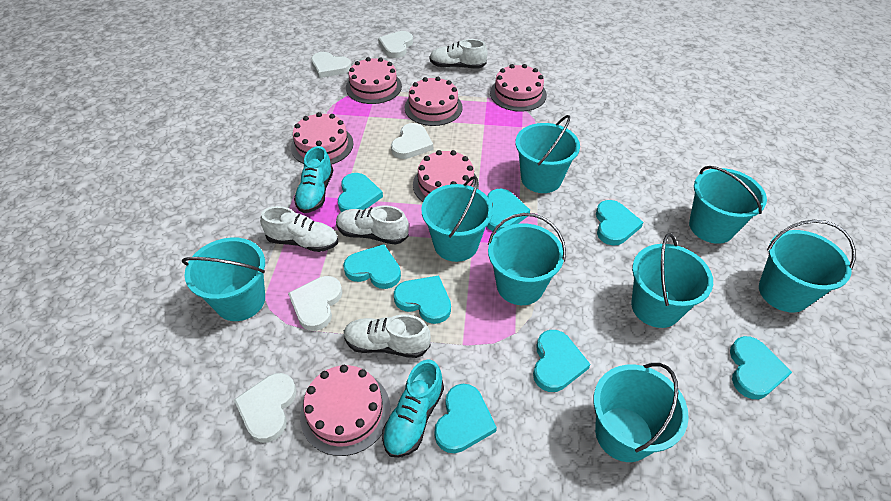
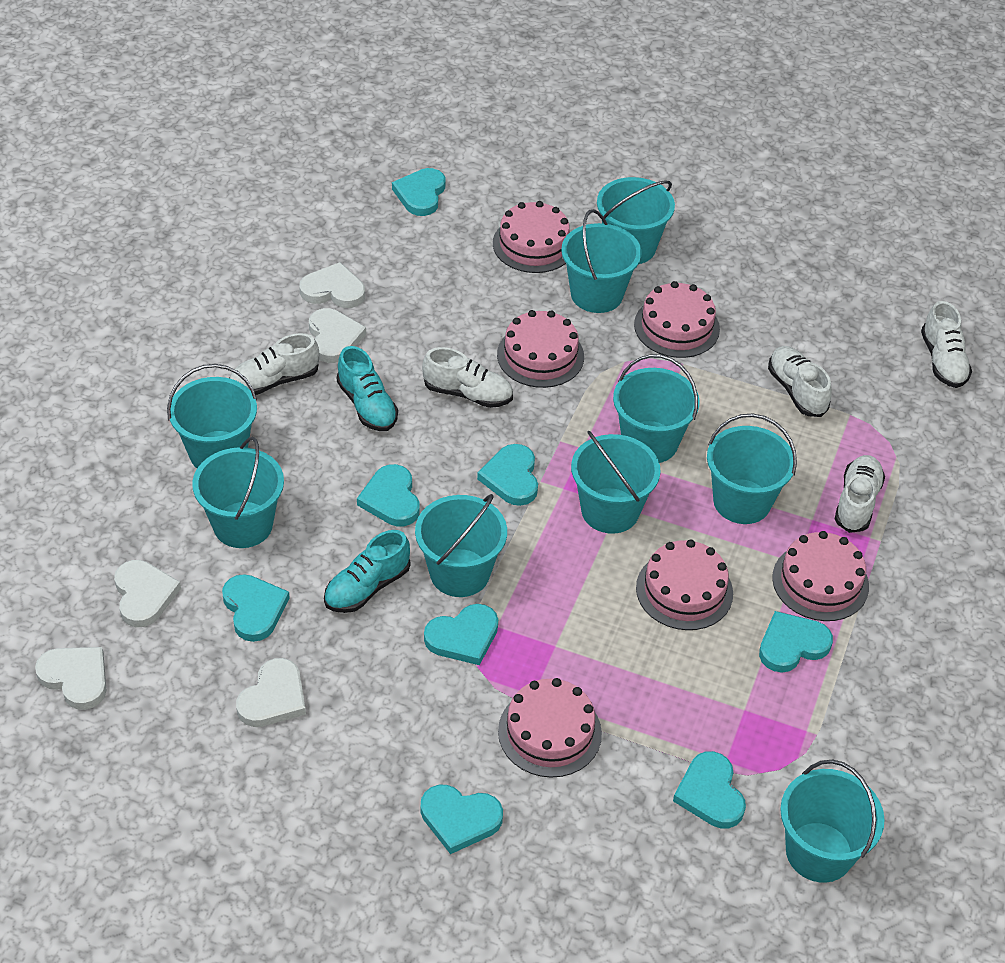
turquoise bucket: 8 -> 9
white shoe: 4 -> 5

